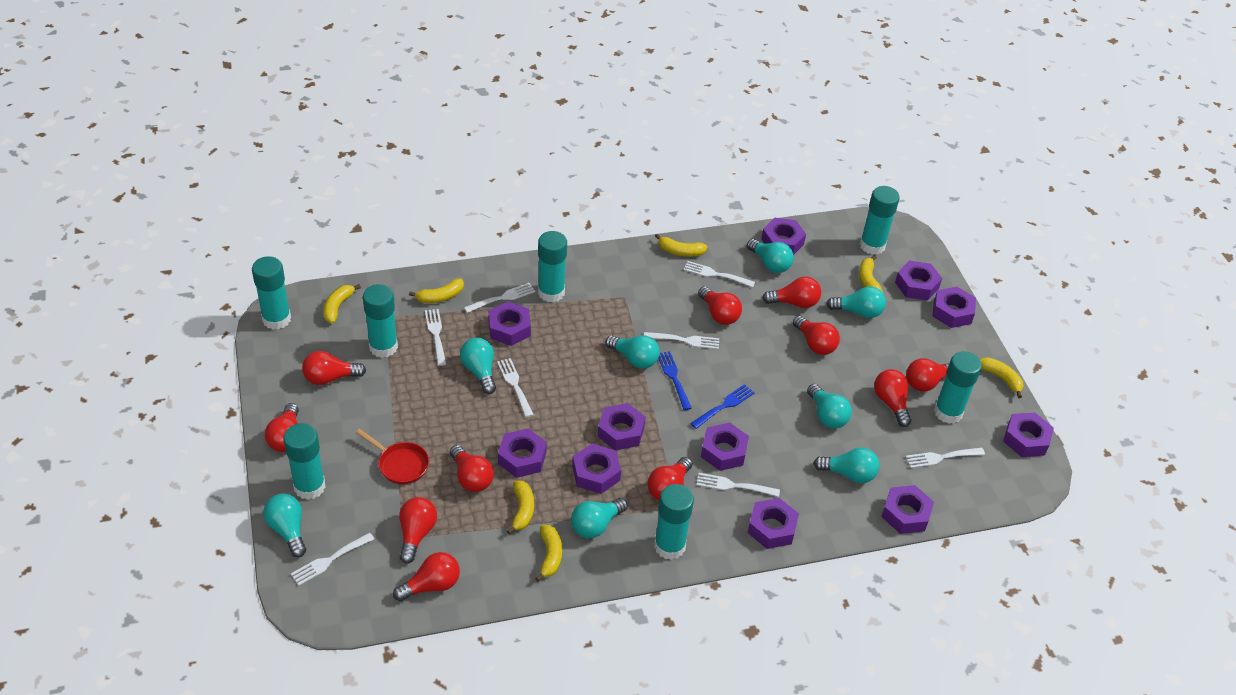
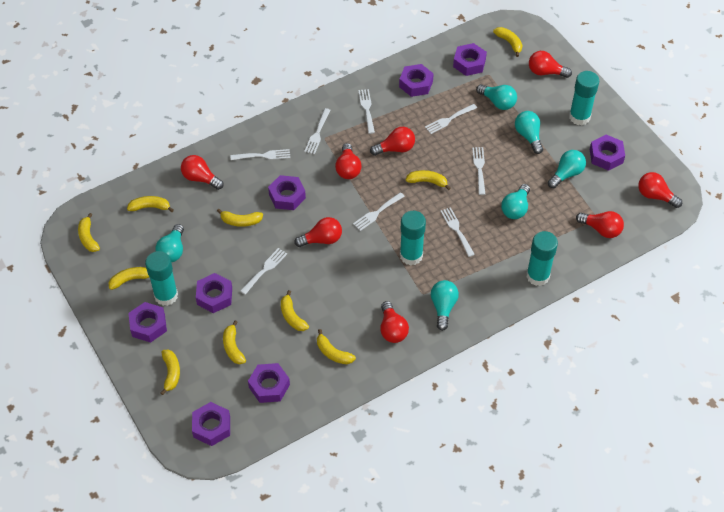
blue fork: 2 -> 0
purple nut: 11 -> 8
red light bulb: 11 -> 8
red pan: 1 -> 0
turquoise glue stick: 7 -> 4
turquoise light bulb: 8 -> 6
yellow banana: 7 -> 10

